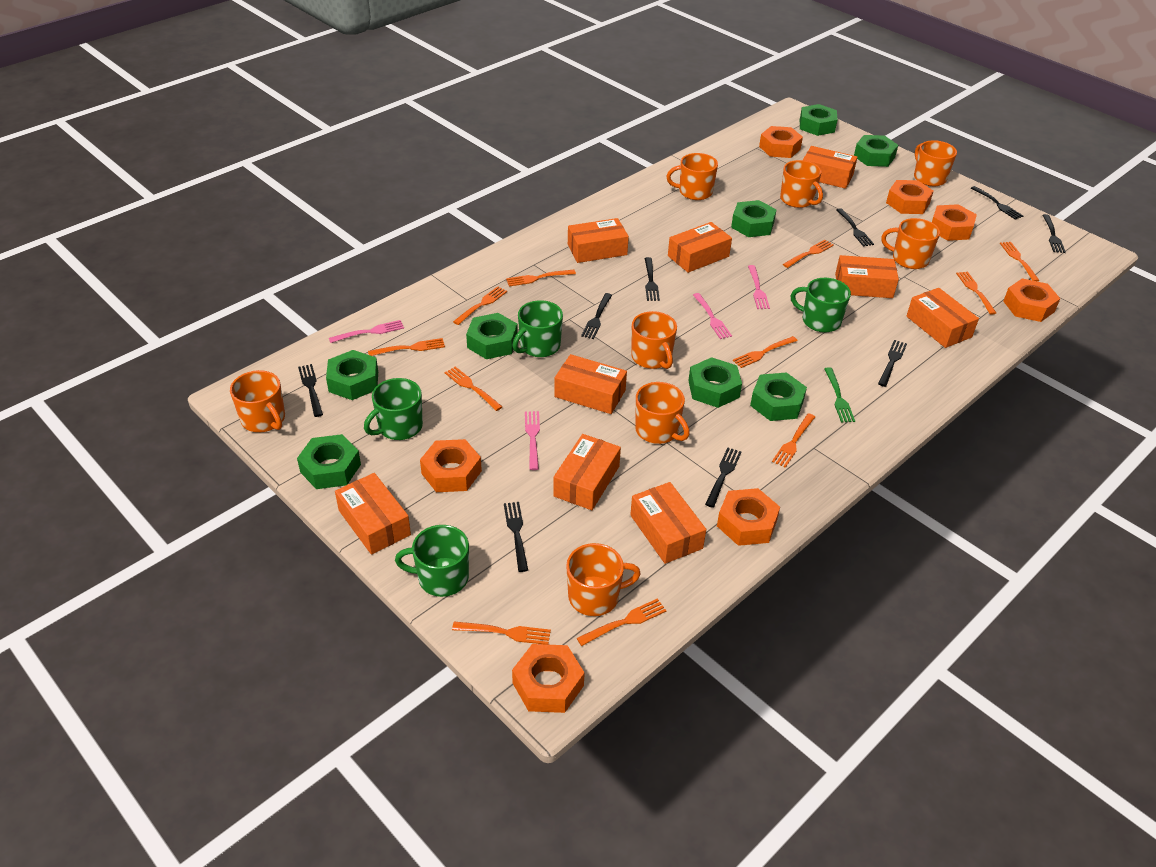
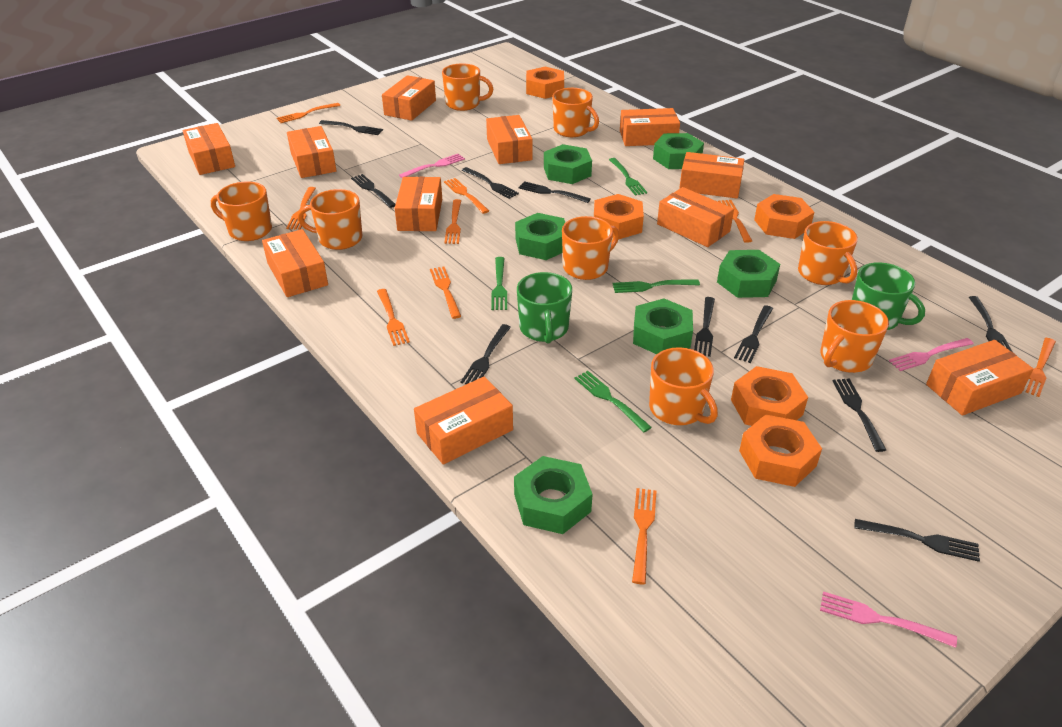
black fork: 9 -> 10
green fork: 1 -> 4
green mug: 4 -> 2
green nut: 8 -> 6
orange box: 9 -> 11
orange fork: 11 -> 9
orange nut: 7 -> 5
pink fork: 4 -> 3

